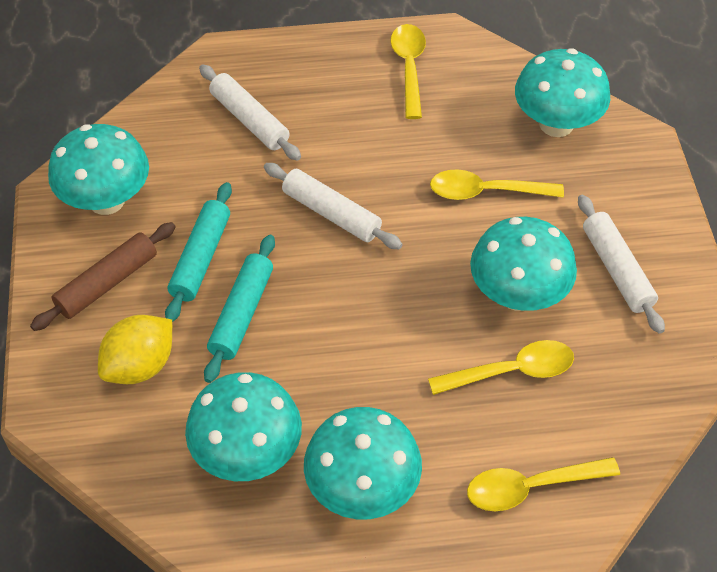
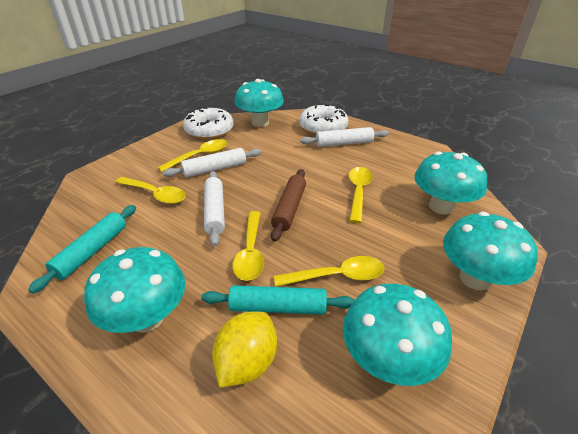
white donut: 0 -> 2
yellow spoon: 4 -> 5

